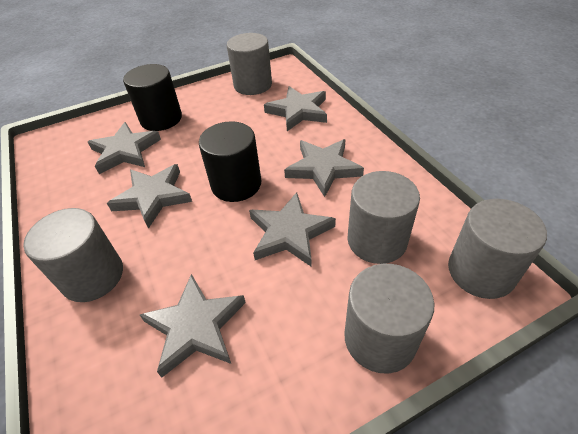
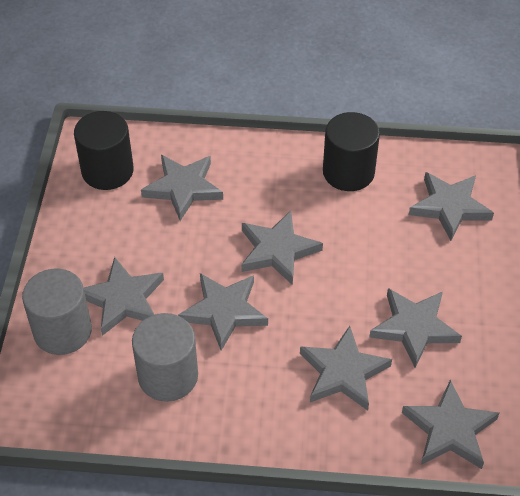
grey cylinder: 5 -> 2
grey star: 6 -> 8

